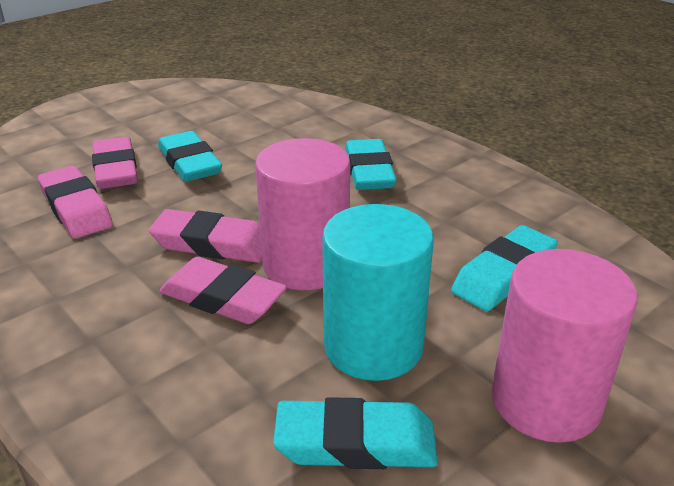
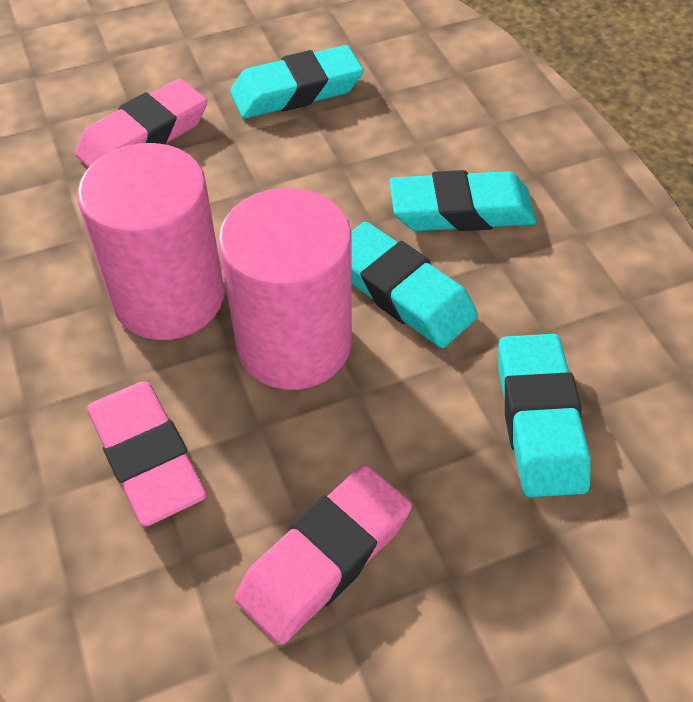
pink eraser: 4 -> 3
turquoise cylinder: 1 -> 0

